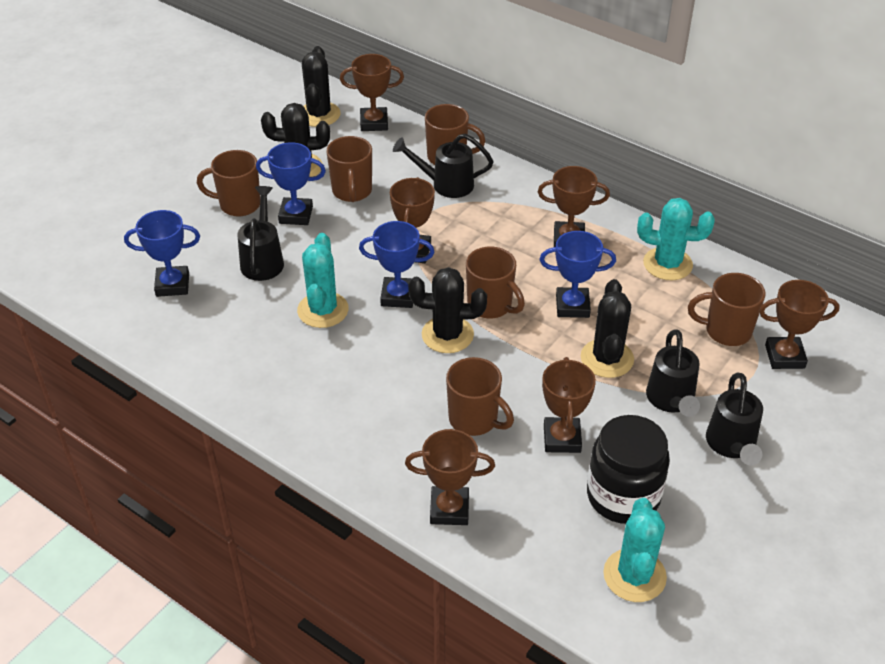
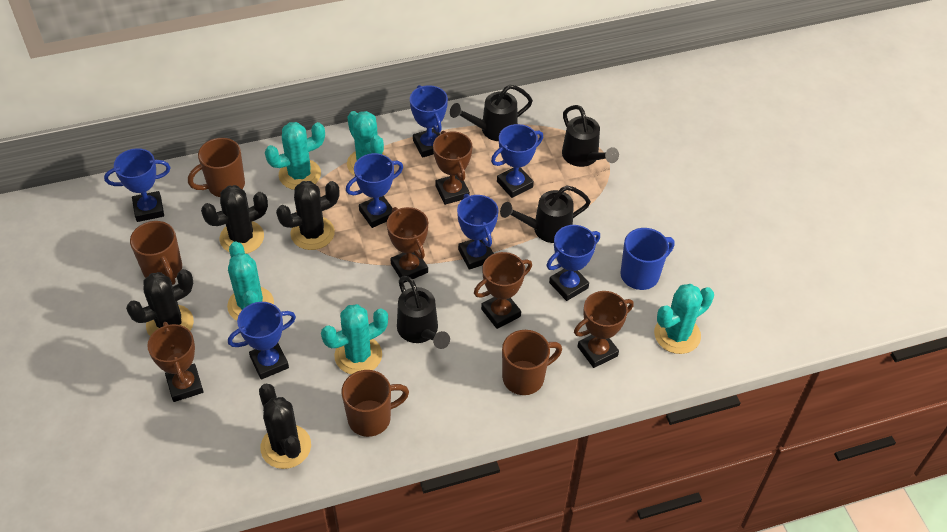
black jar: 1 -> 0
blue mug: 0 -> 1
blue trophy: 4 -> 7
brown mug: 6 -> 4
brown trophy: 6 -> 5
turquoise cactus: 3 -> 5

